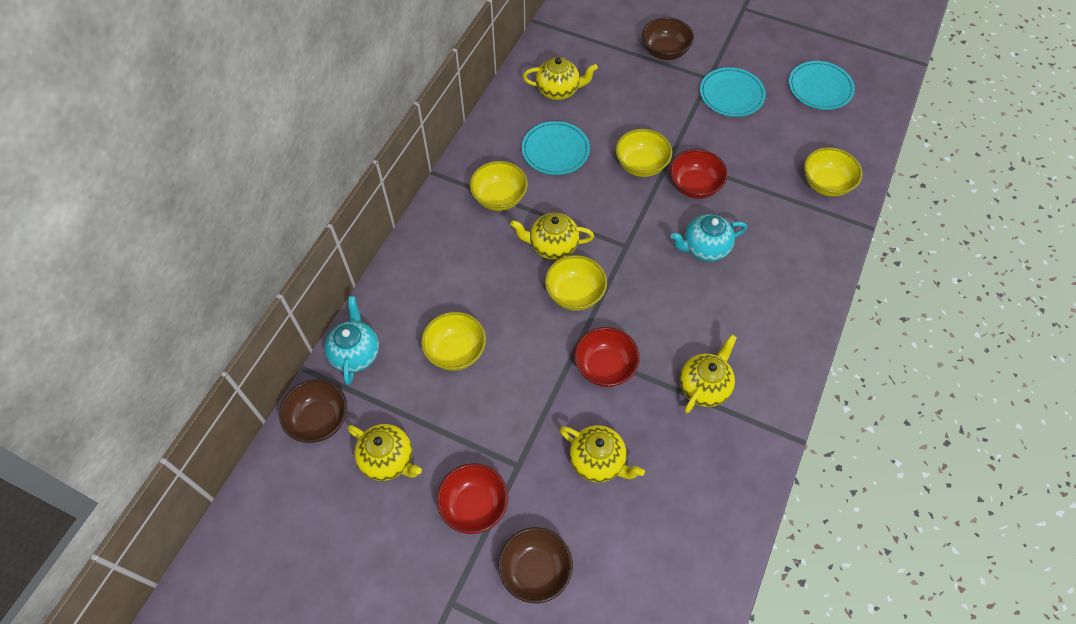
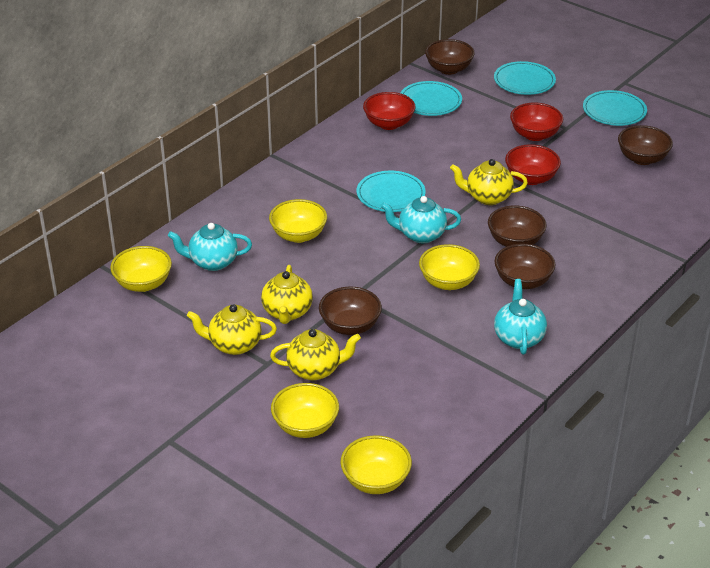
brown bowl: 3 -> 5
turquoise plate: 3 -> 4
turquoise teapot: 2 -> 3
yellow teapot: 5 -> 4

